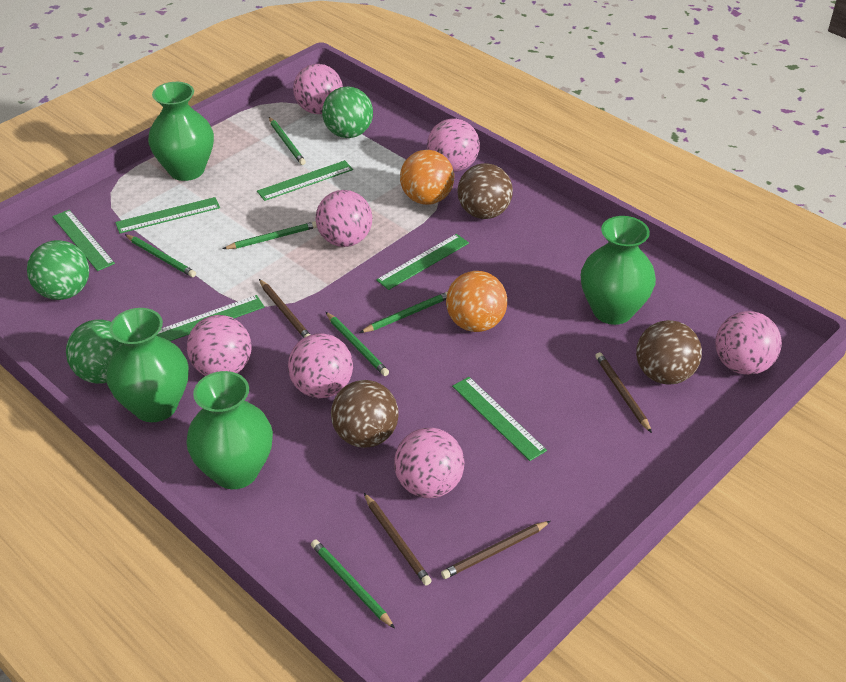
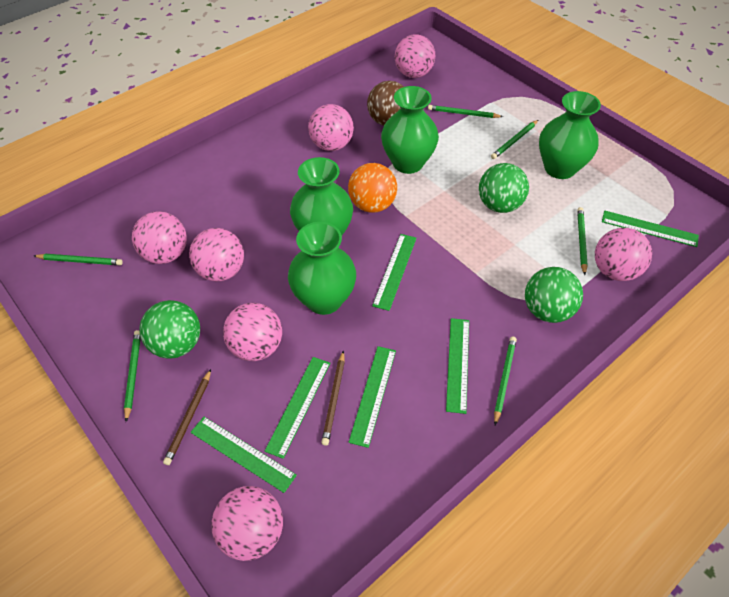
brown ball: 3 -> 1
brown pencil: 4 -> 2
orange ball: 2 -> 1

